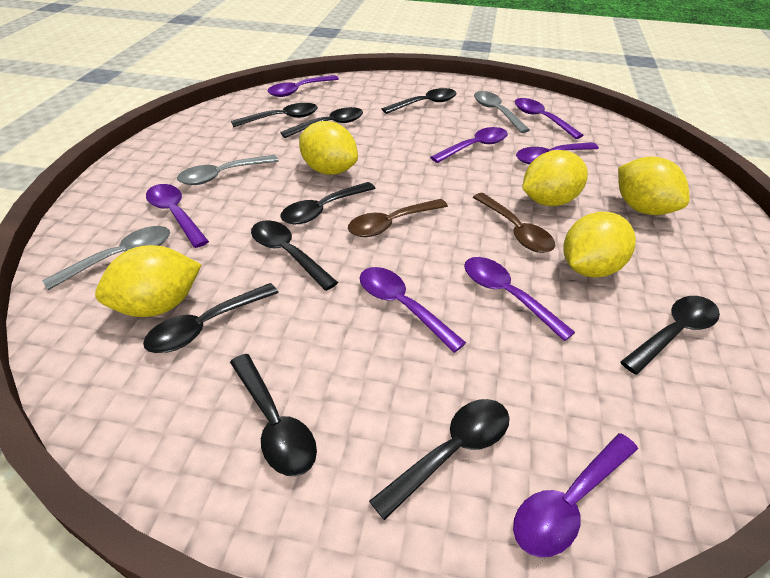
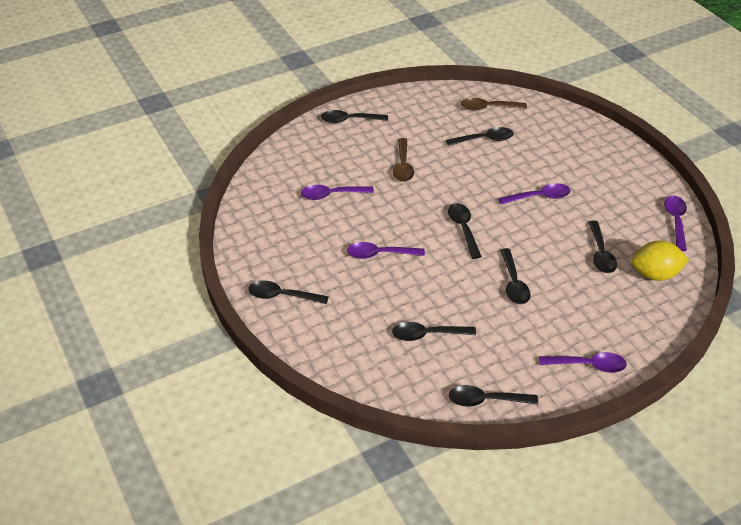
black spoon: 9 -> 8
grey spoon: 3 -> 0
purple spoon: 8 -> 5
yellow lemon: 5 -> 1

